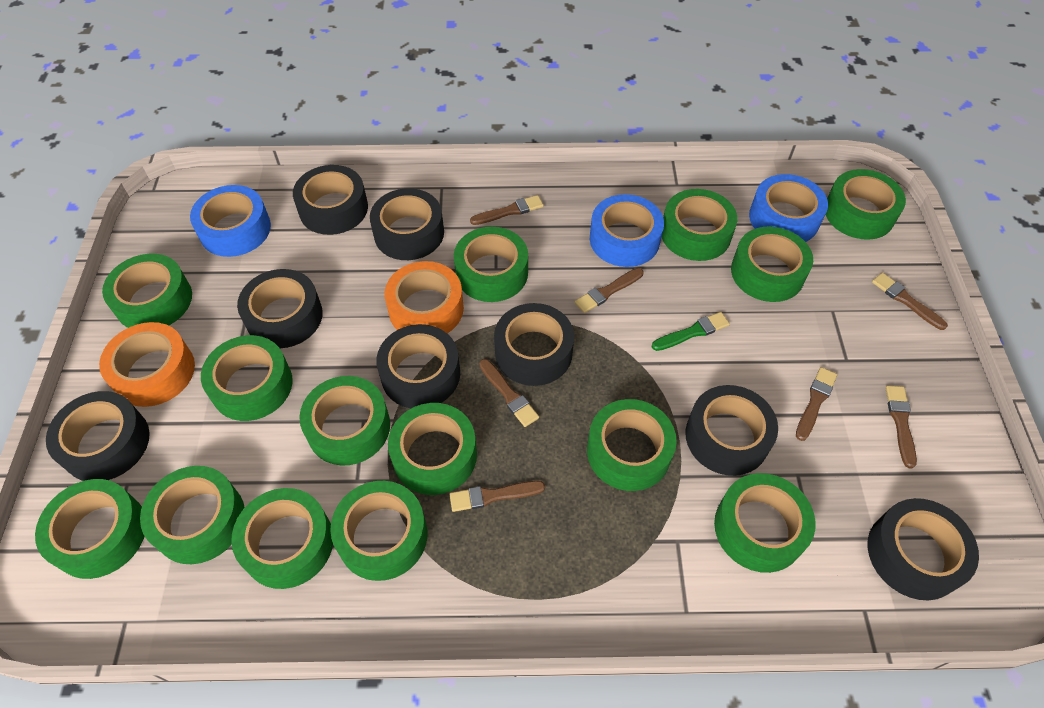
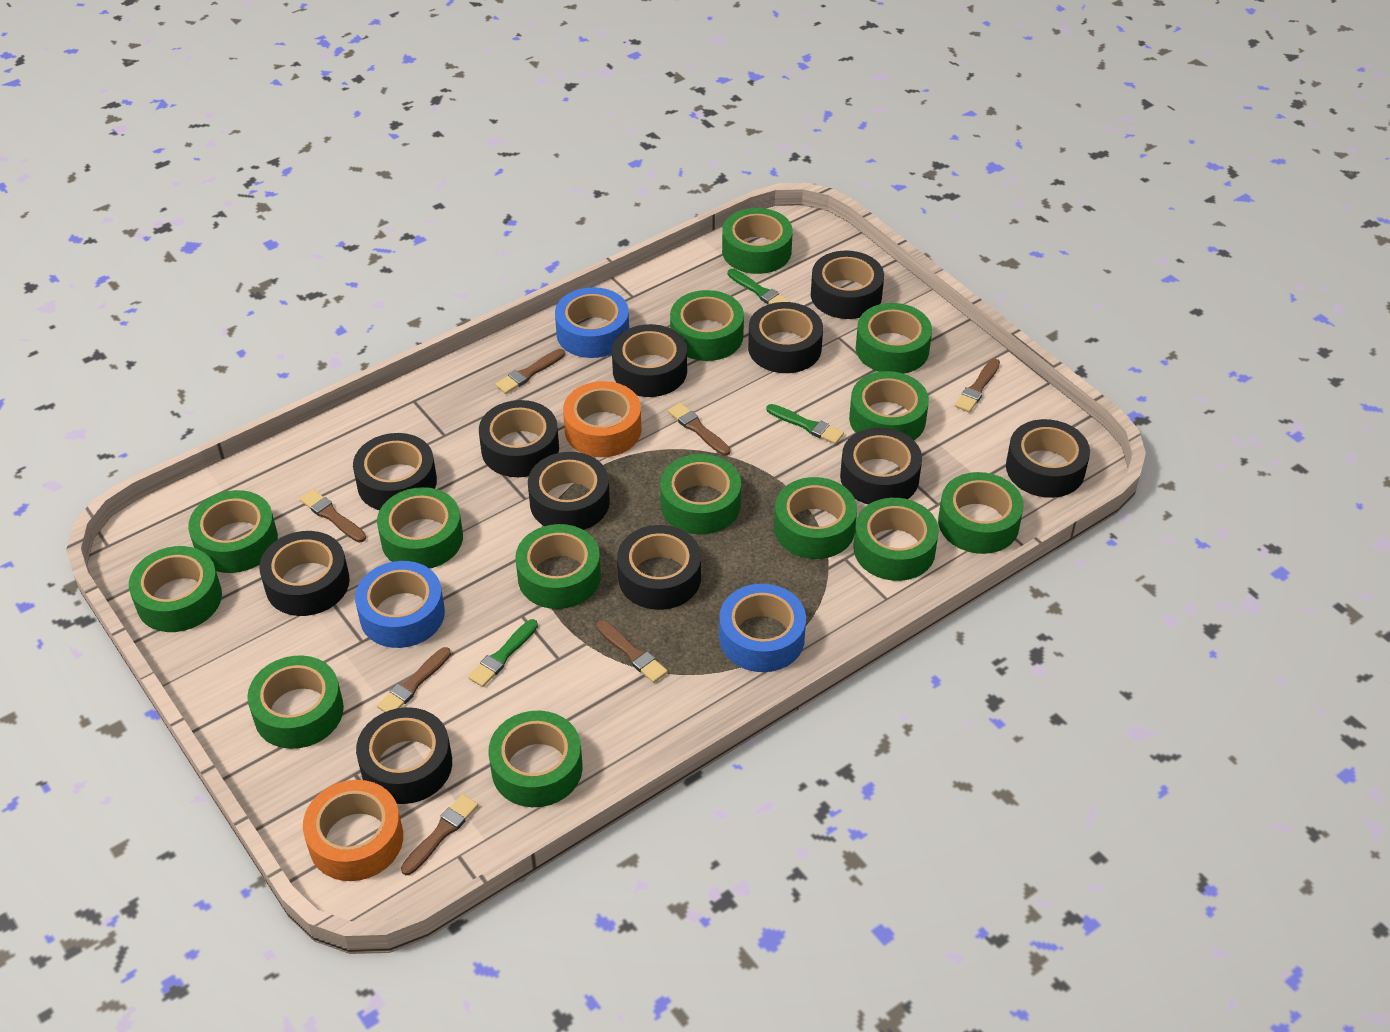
black tape: 8 -> 11
green brush: 1 -> 3

